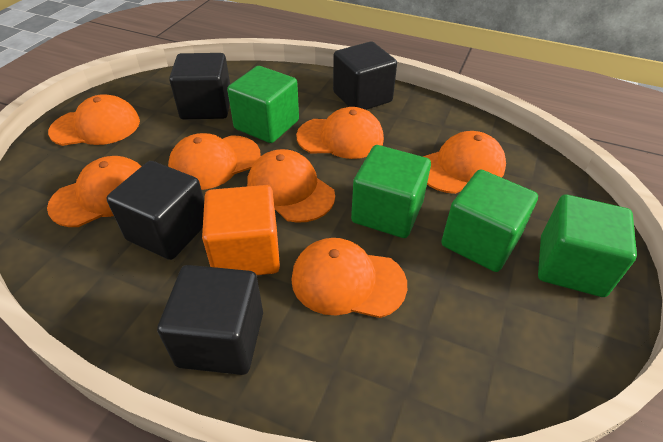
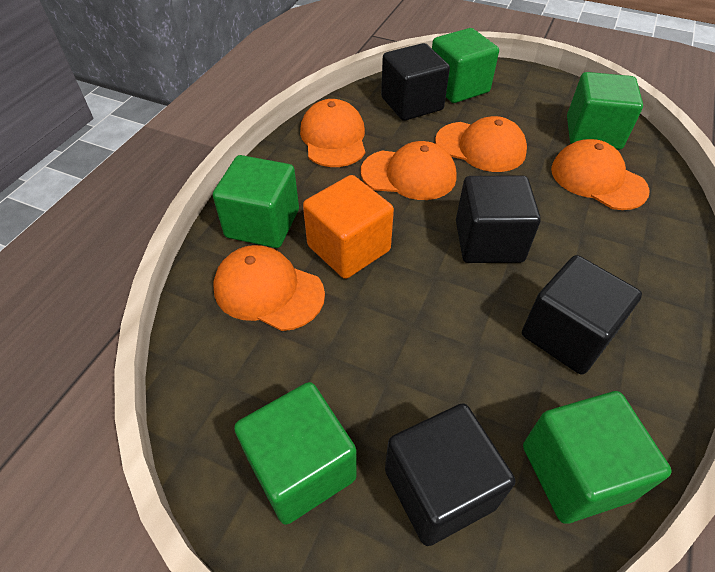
green cube: 4 -> 5
orange cap: 7 -> 5

